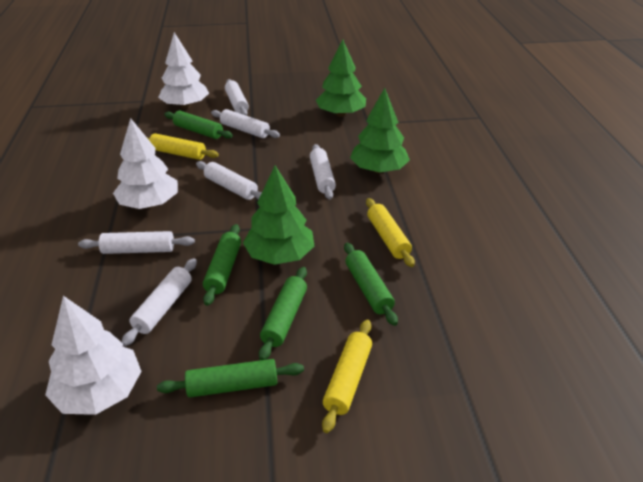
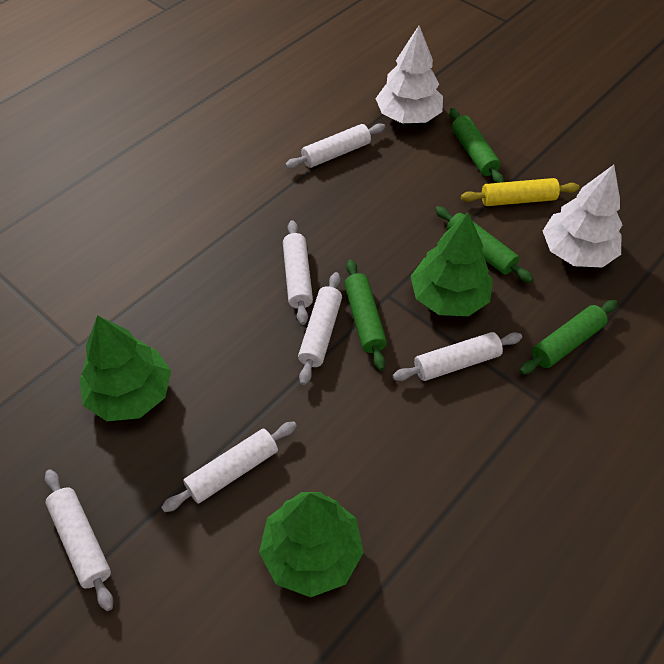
green rolling pin: 5 -> 4
white tree: 3 -> 2
yellow rolling pin: 3 -> 1

